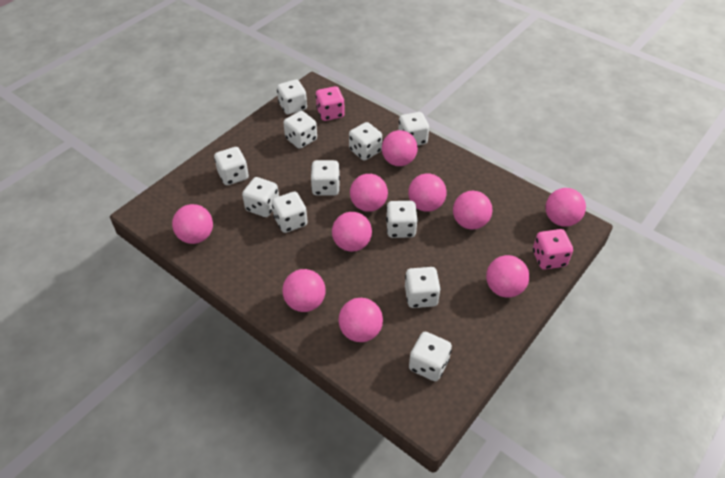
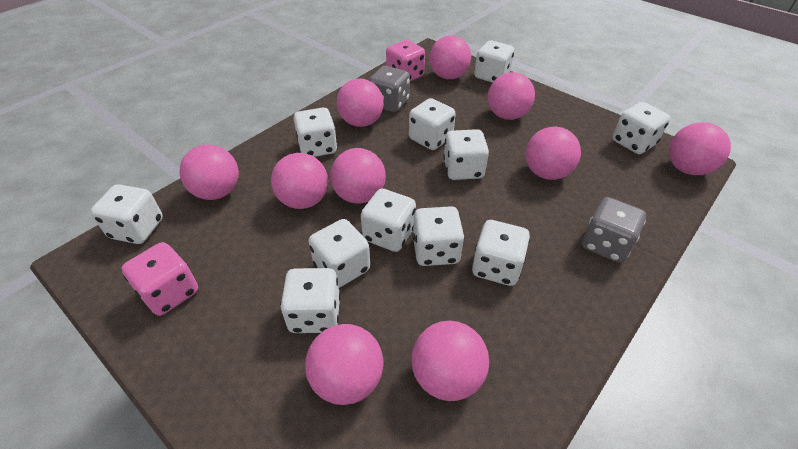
grey dice: 0 -> 2

